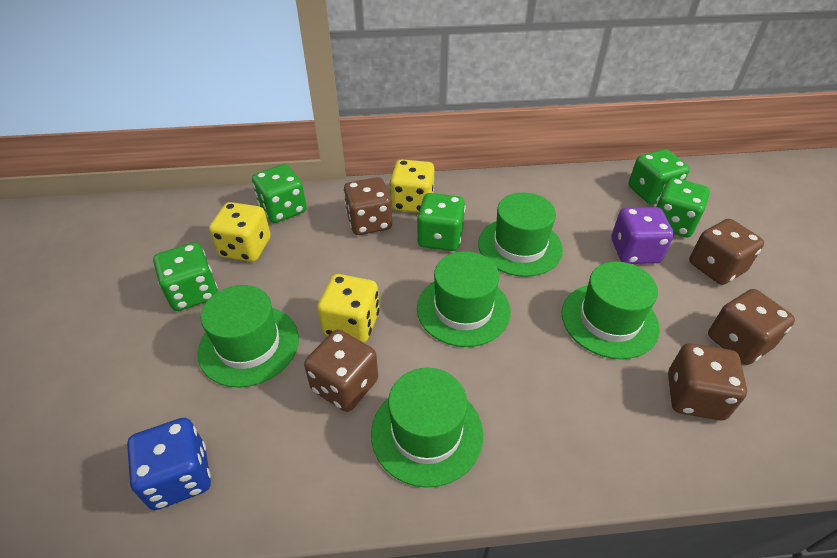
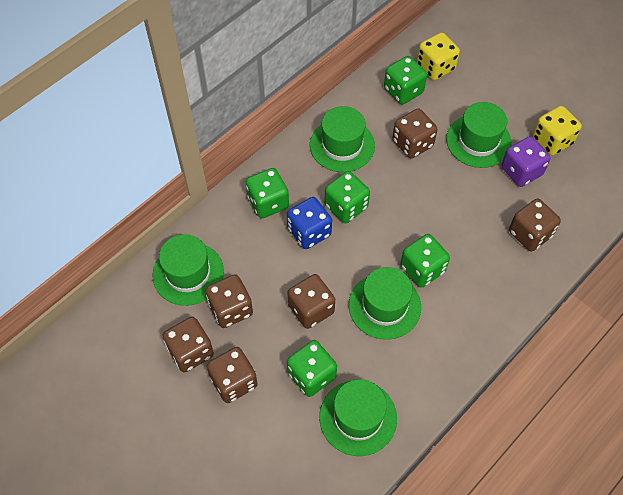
brown dice: 5 -> 6
yellow dice: 3 -> 2

